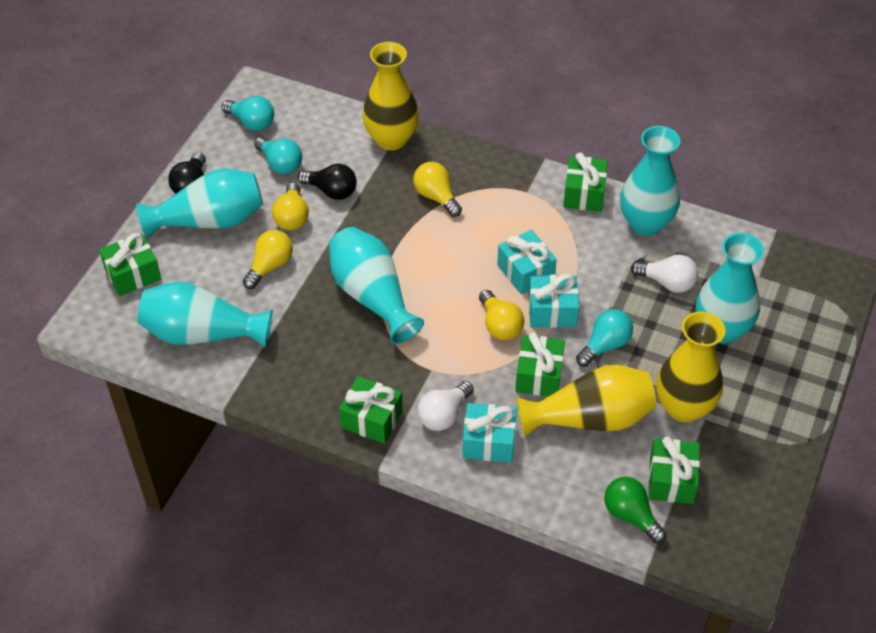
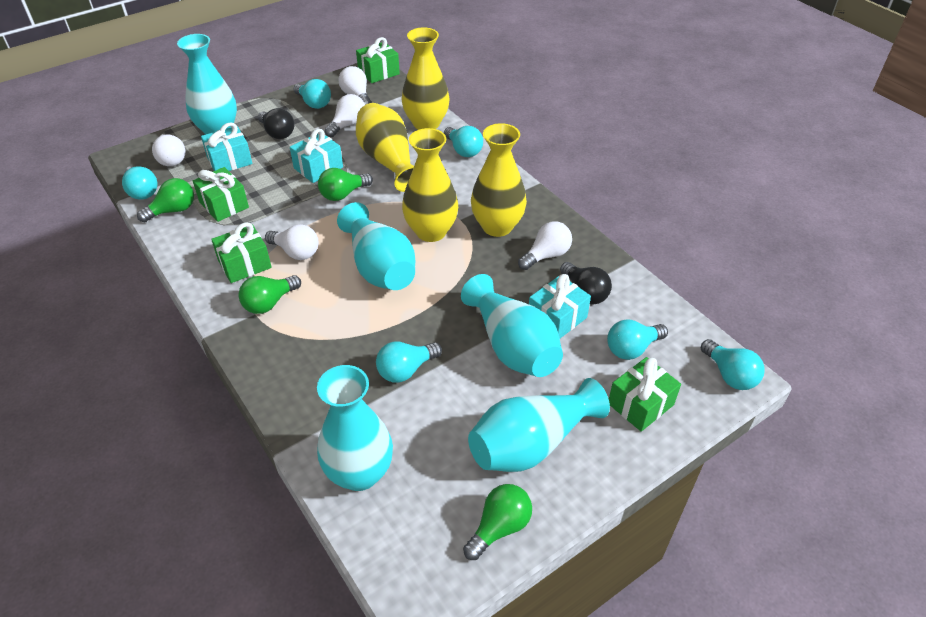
green gift: 5 -> 4
green light bulb: 1 -> 4
turquoise light bulb: 3 -> 6
white light bulb: 2 -> 5
yellow light bulb: 4 -> 0
yellow vase: 3 -> 4

